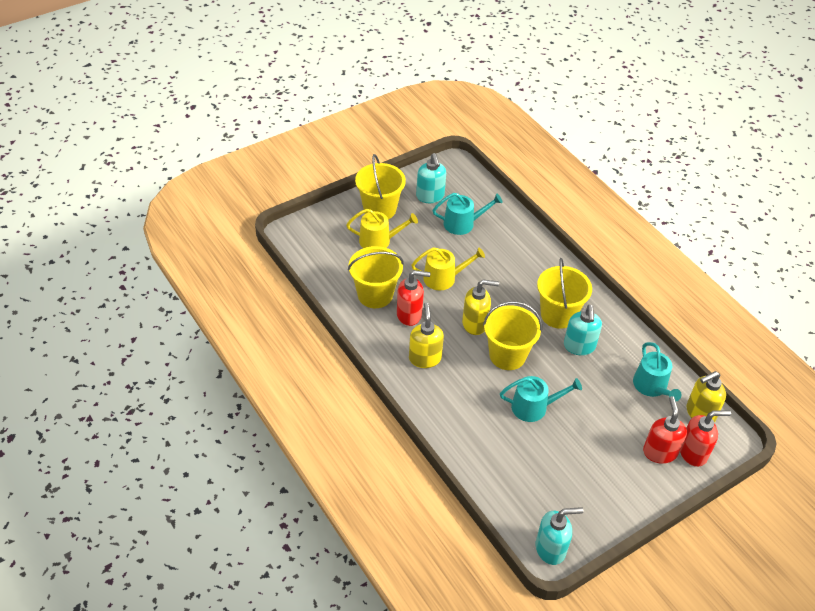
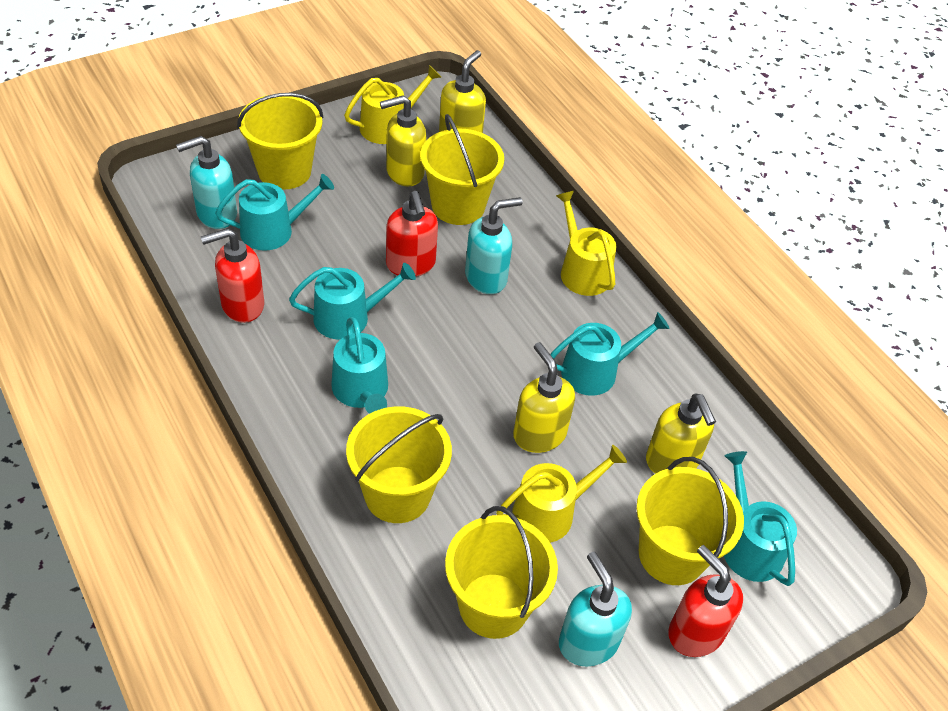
turquoise watering can: 3 -> 5
yellow bucket: 4 -> 5
yellow soap dispenser: 3 -> 4
yellow watering can: 2 -> 3

